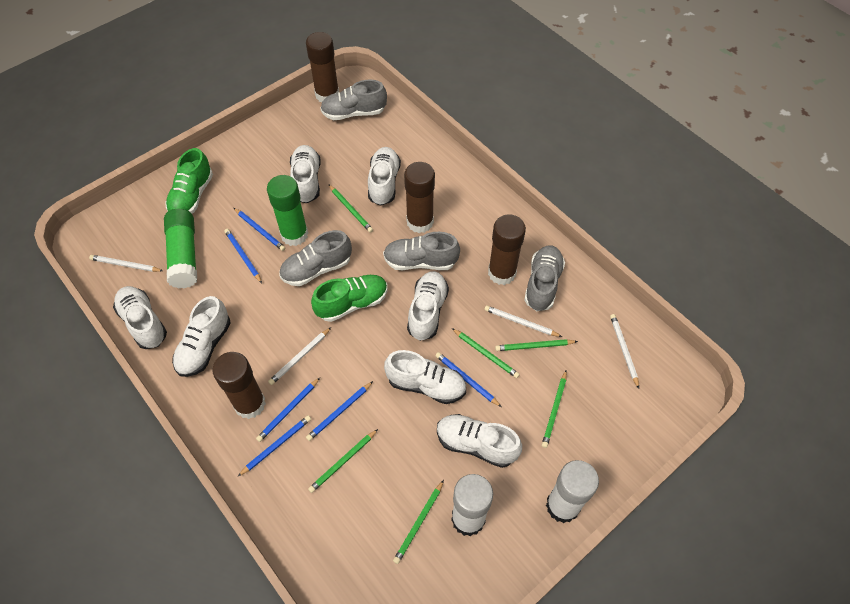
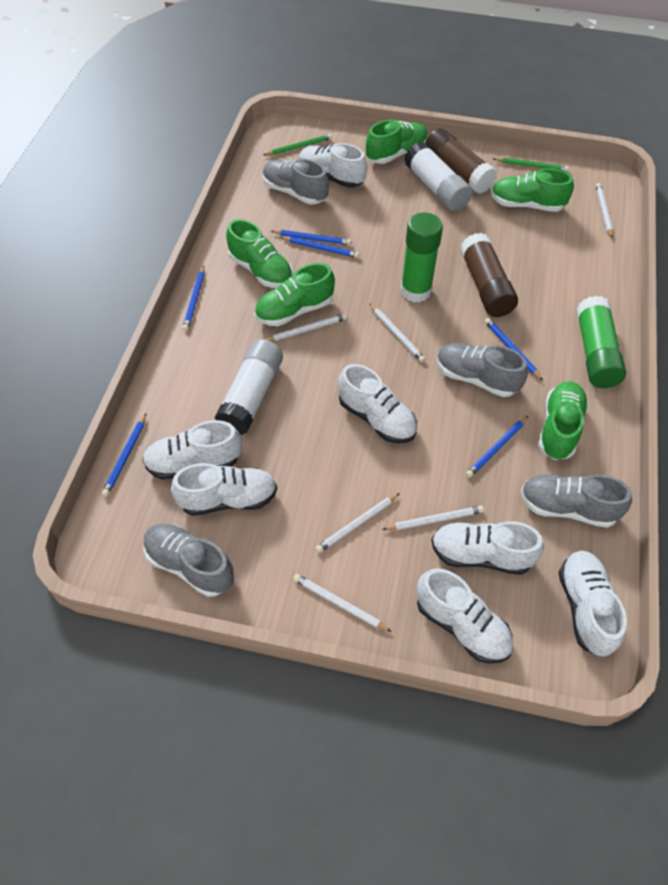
brown glue stick: 4 -> 2
green pencil: 6 -> 2
green shoe: 2 -> 5
white pencil: 4 -> 6

